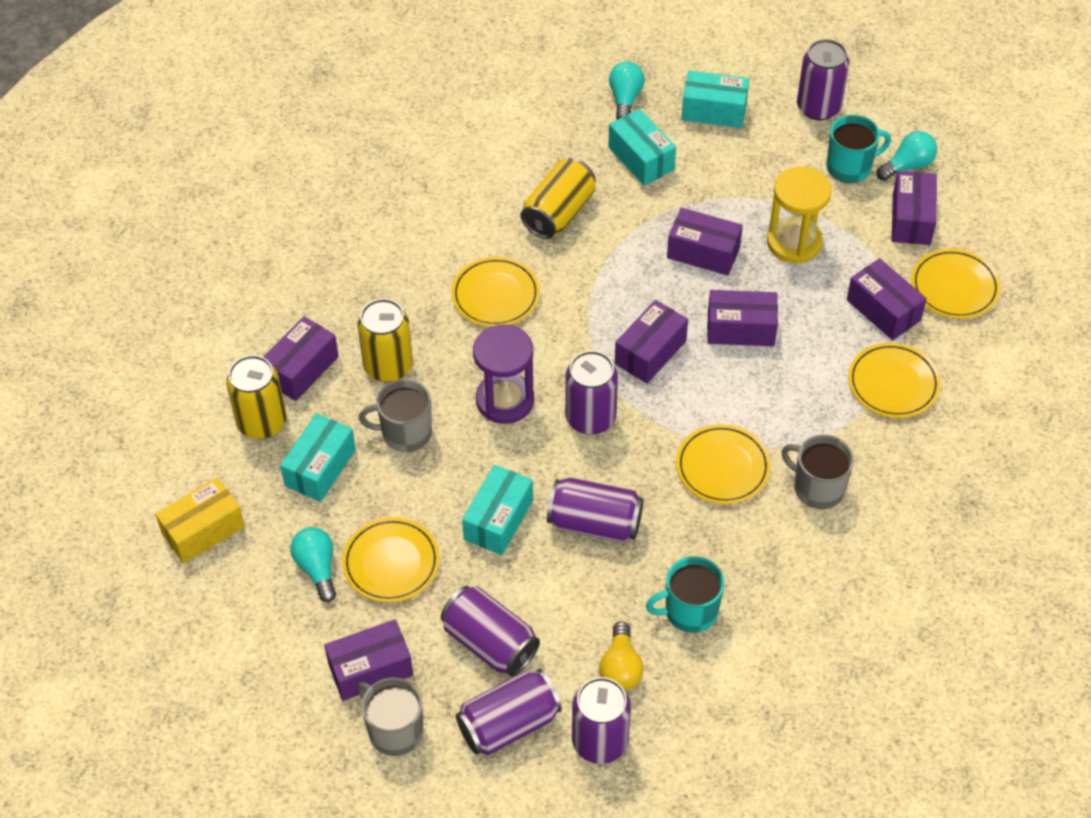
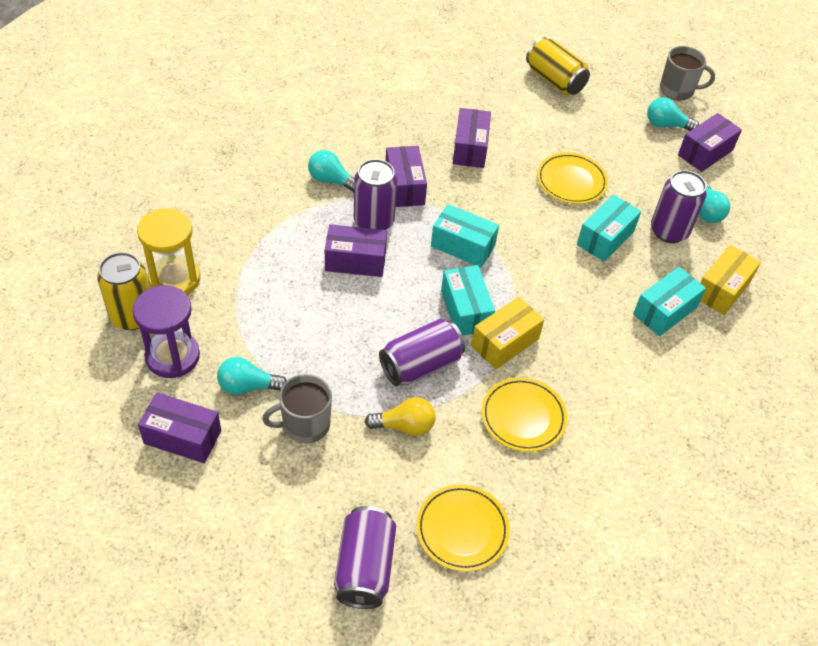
grey mug: 3 -> 2
purple box: 7 -> 5
purple can: 6 -> 4
turquoise light bulb: 3 -> 4
turquoise mug: 2 -> 0
yellow box: 1 -> 2
yellow can: 3 -> 2
yellow plate: 5 -> 3

